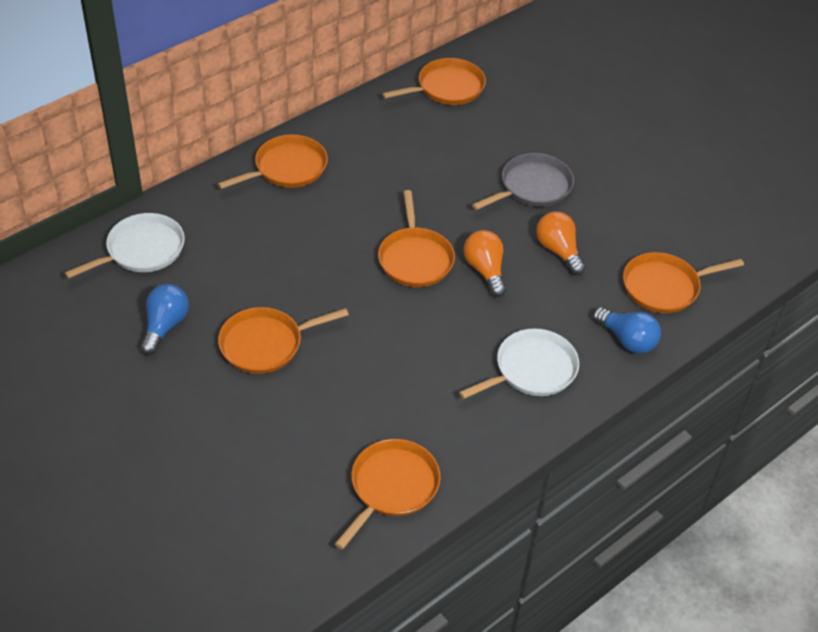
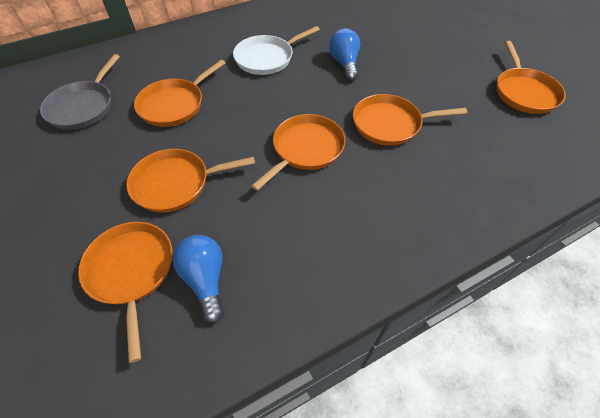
orange light bulb: 2 -> 0
white pan: 2 -> 1

